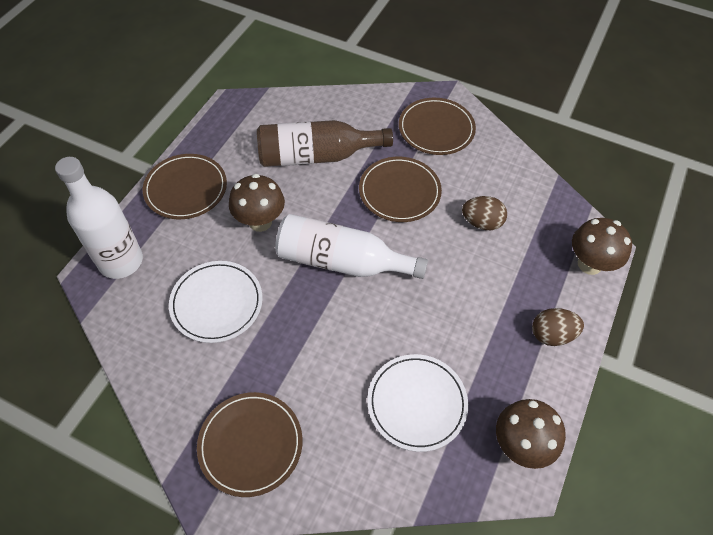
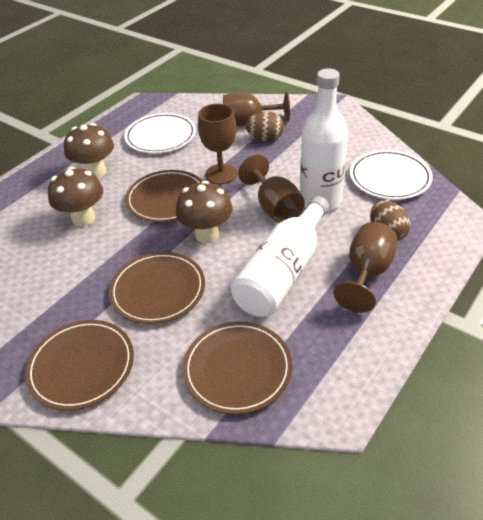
brown bottle: 1 -> 0
brown goblet: 0 -> 4

